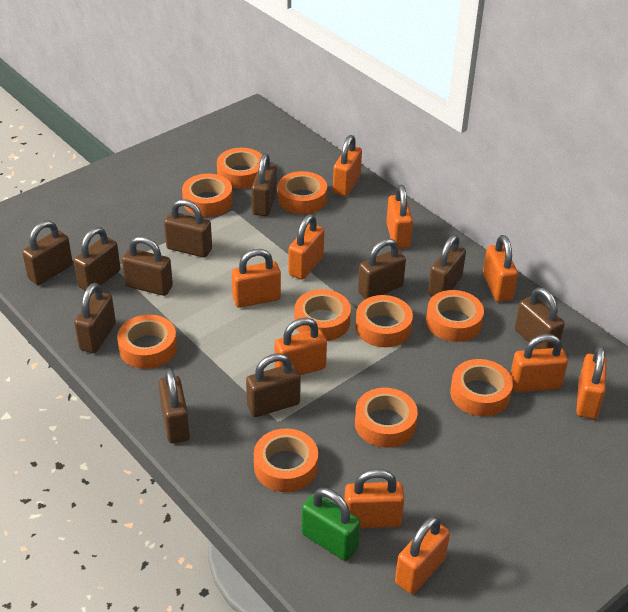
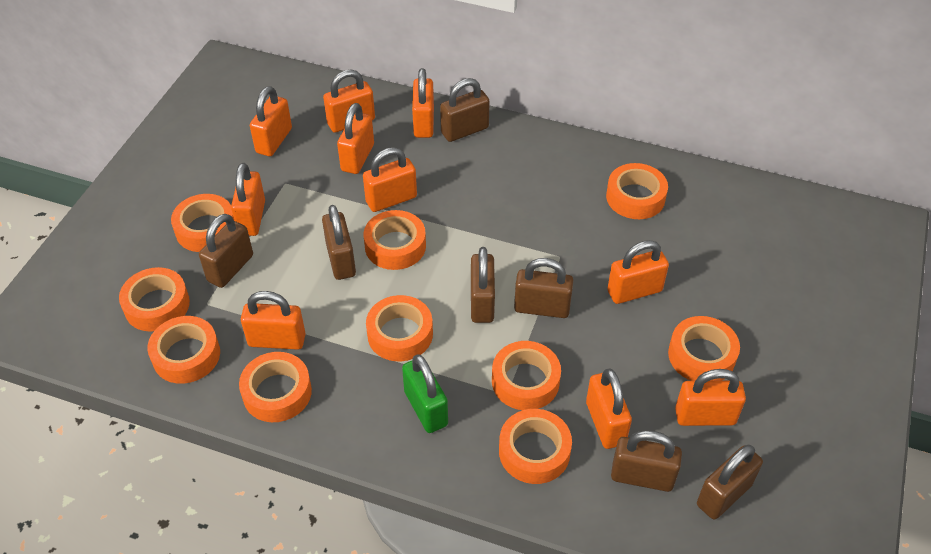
brown padlock: 11 -> 7

